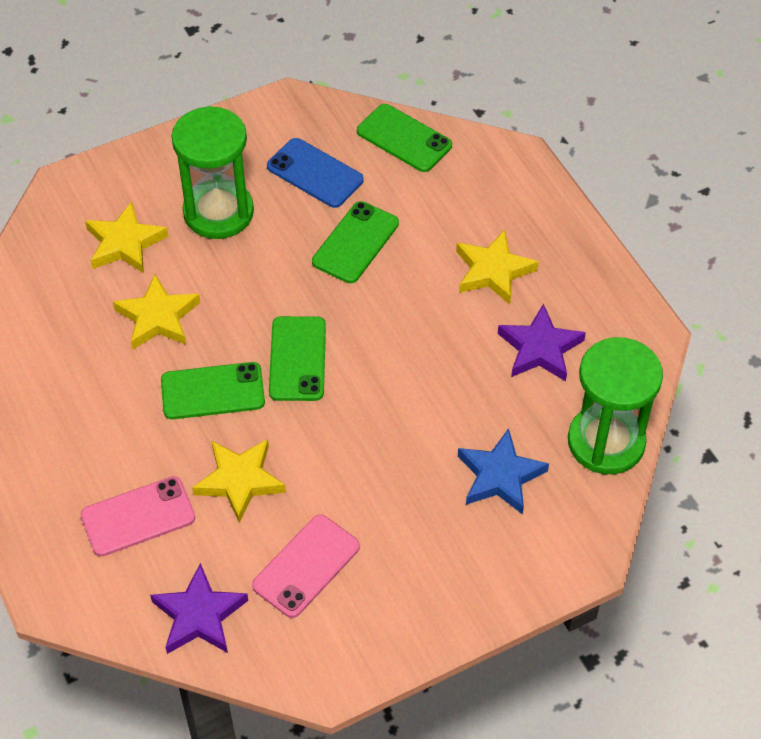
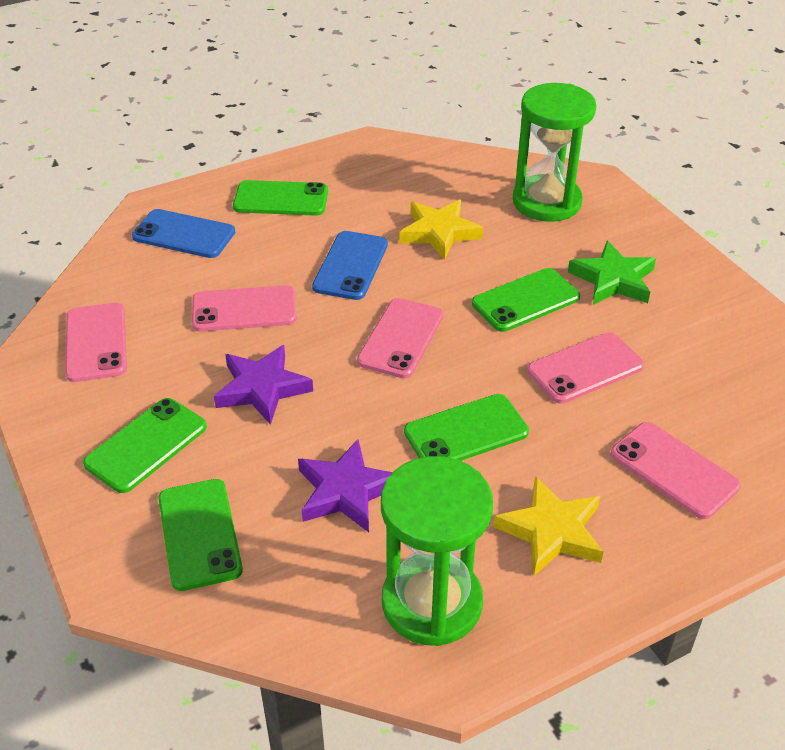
blue phone: 1 -> 2
blue star: 1 -> 0
green phone: 4 -> 5
green star: 0 -> 1
pink phone: 2 -> 5
yellow star: 4 -> 2

